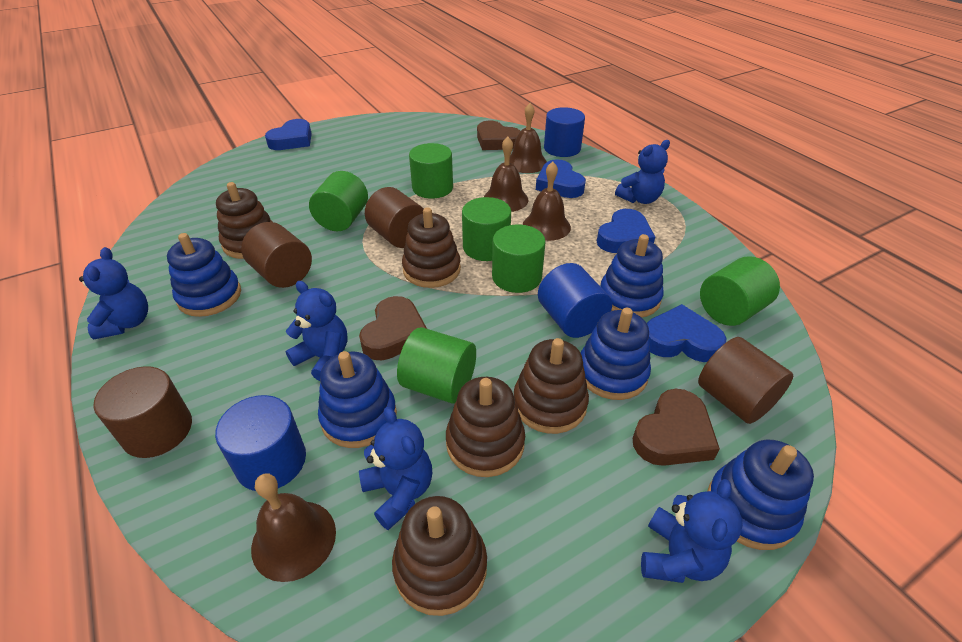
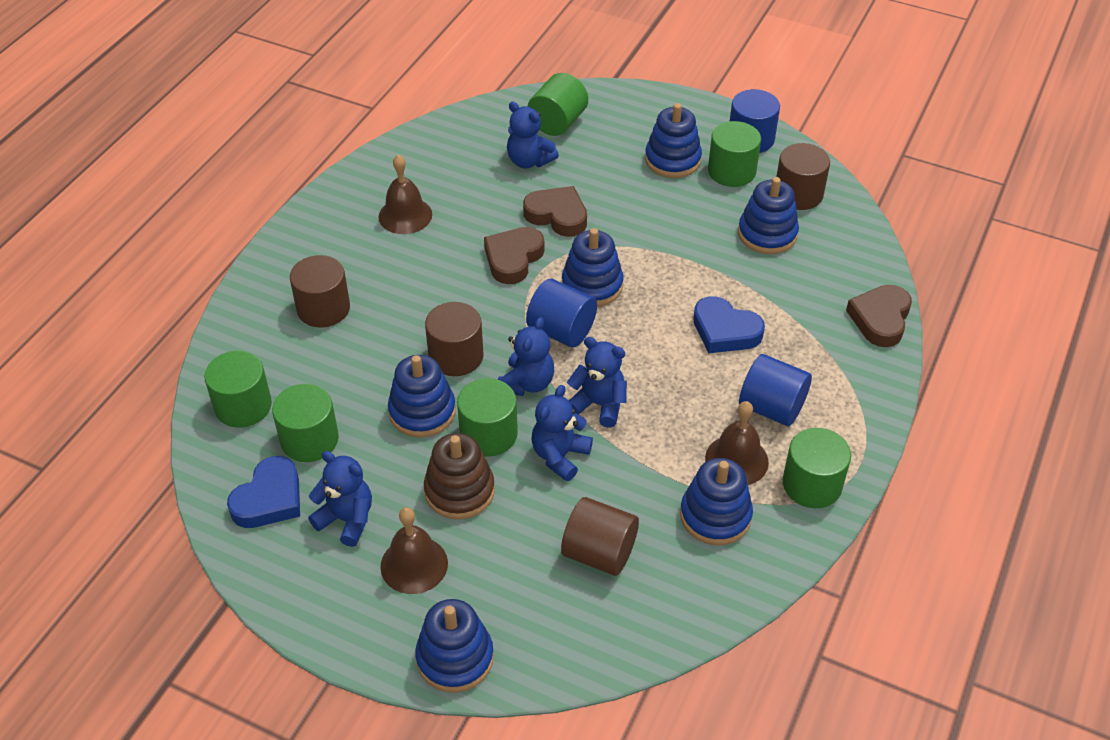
blue heart: 4 -> 2
blue stacking toy: 5 -> 6
brown bell: 4 -> 3
brown stacking toy: 5 -> 1

